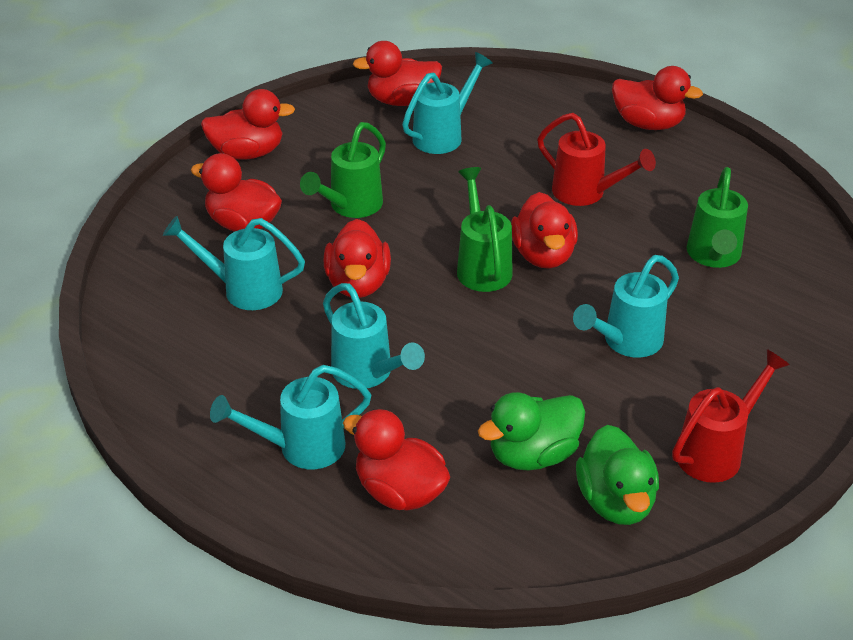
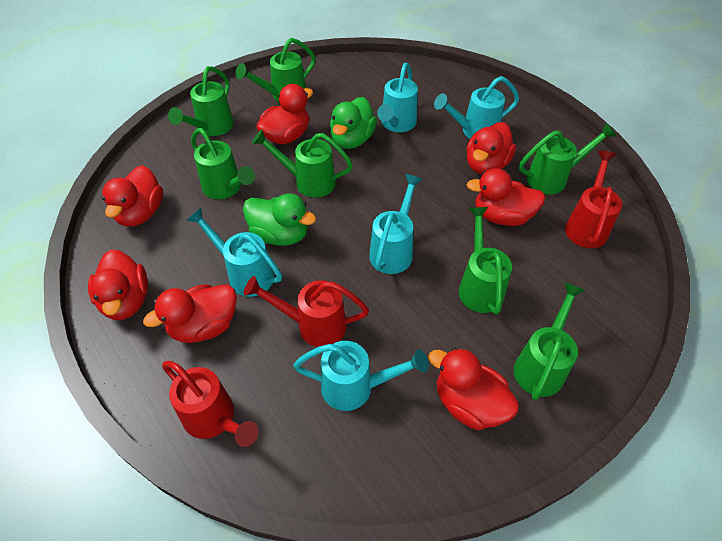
green watering can: 3 -> 7
red watering can: 2 -> 3

